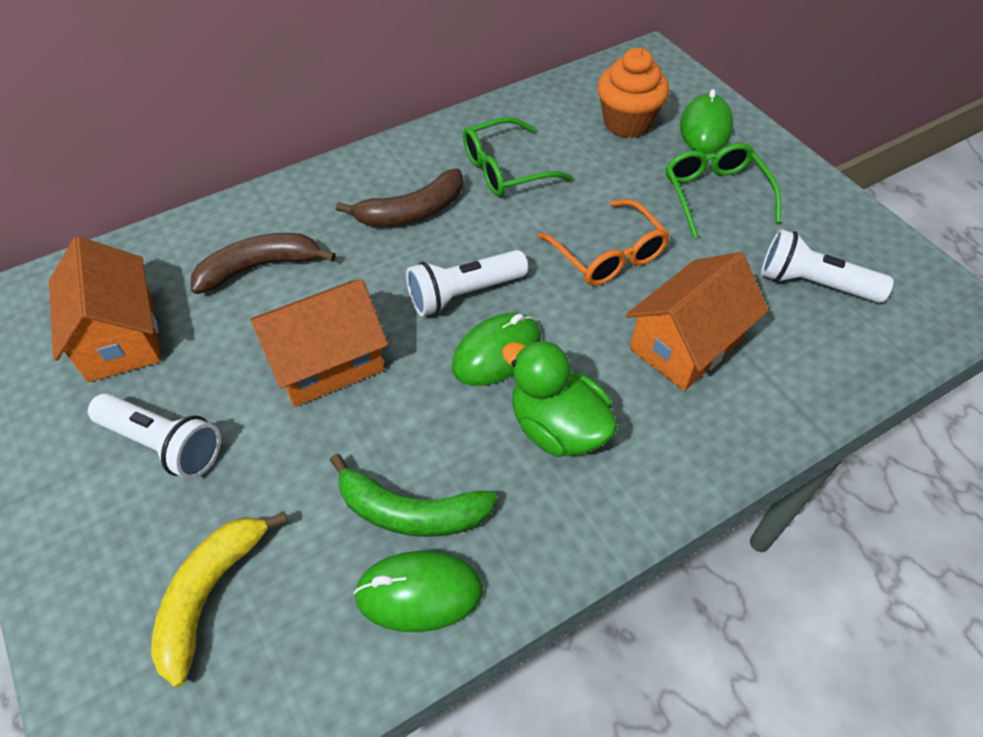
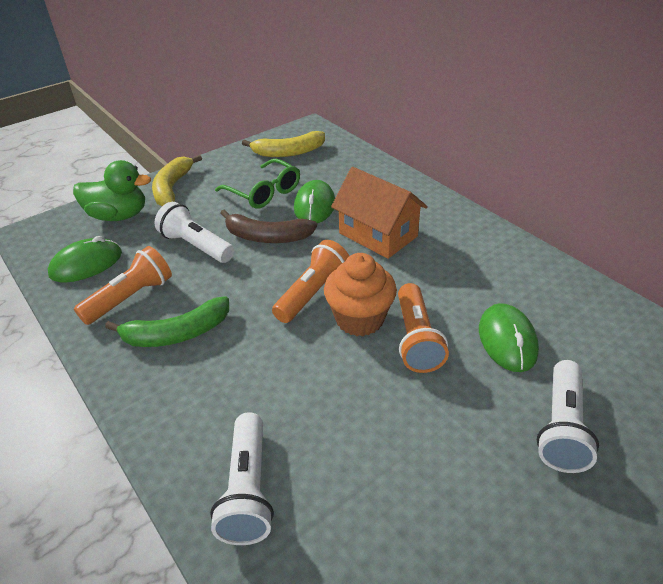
brown banana: 2 -> 1
green glasses: 2 -> 1
orange flashlight: 0 -> 3
orange glasses: 1 -> 0
orange house: 3 -> 1
yellow banana: 1 -> 2

